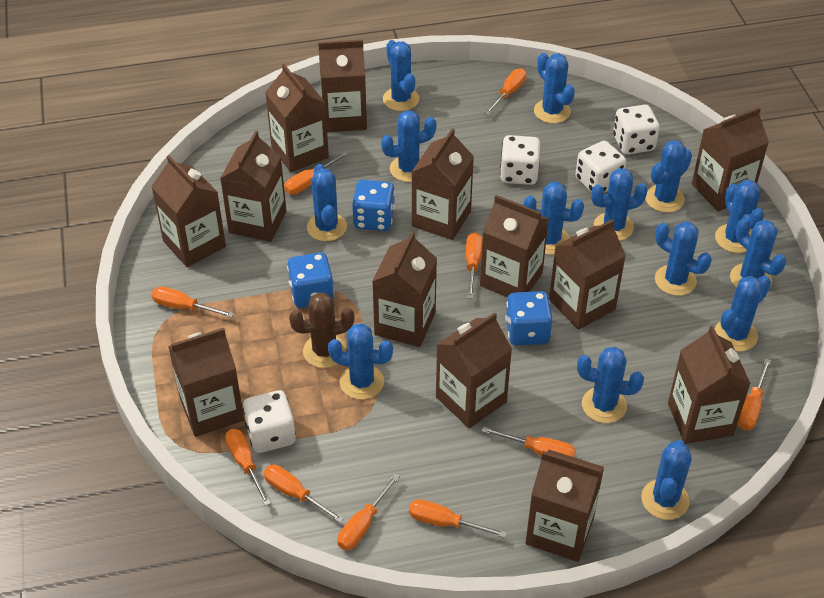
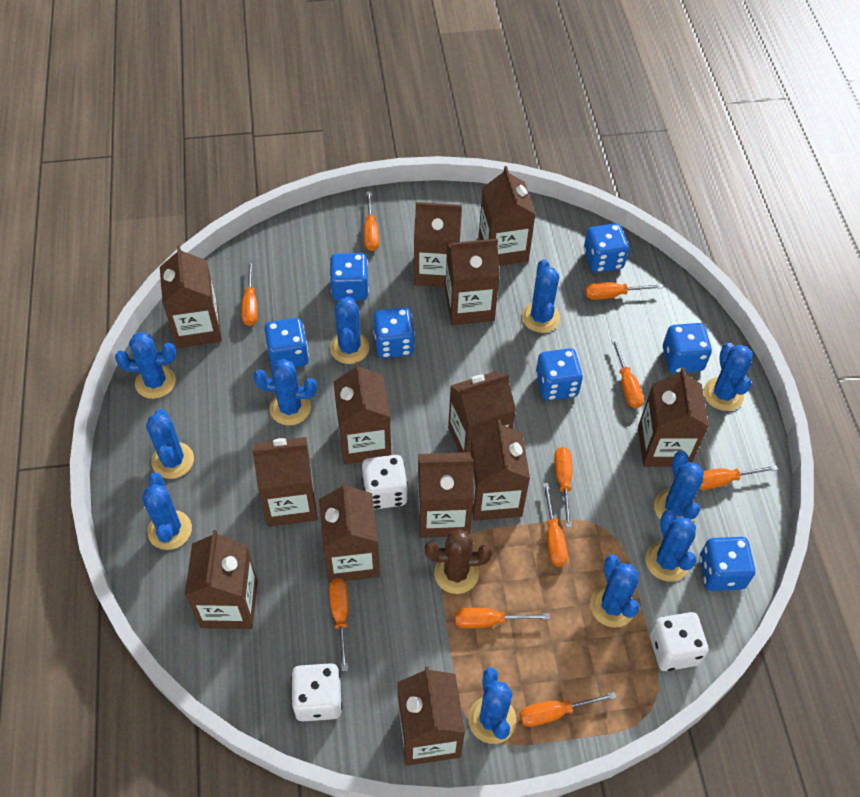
blue cactus: 14 -> 11
blue dice: 3 -> 7
white dice: 4 -> 3

